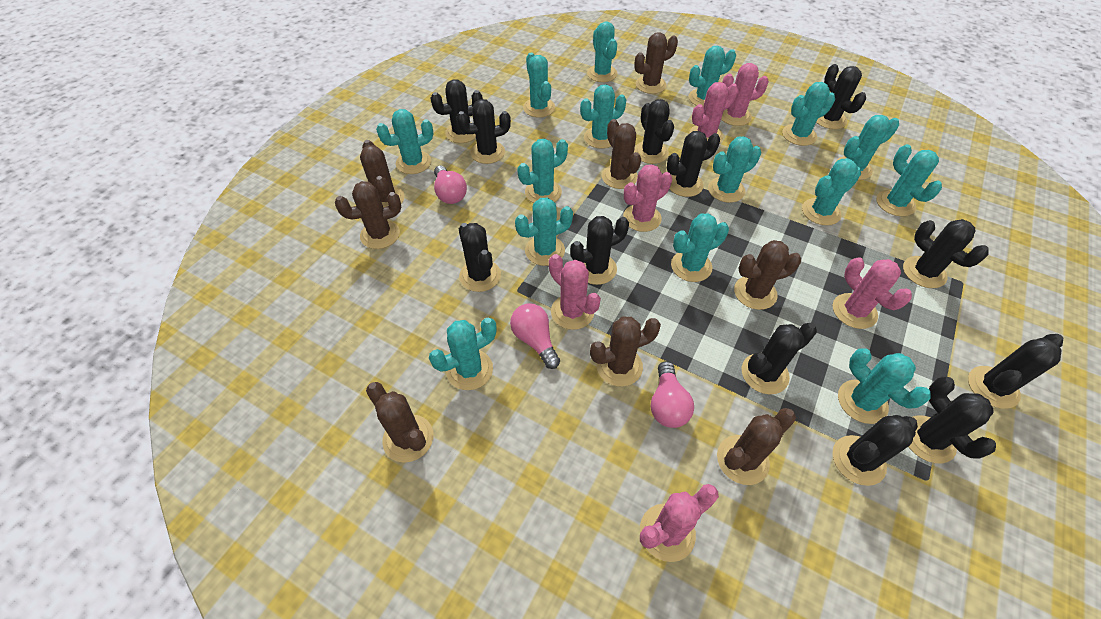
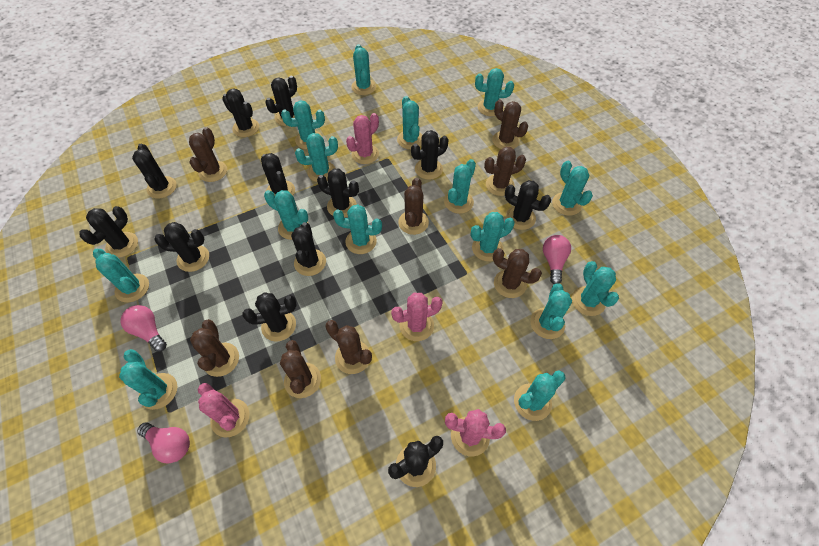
pink cactus: 6 -> 4

